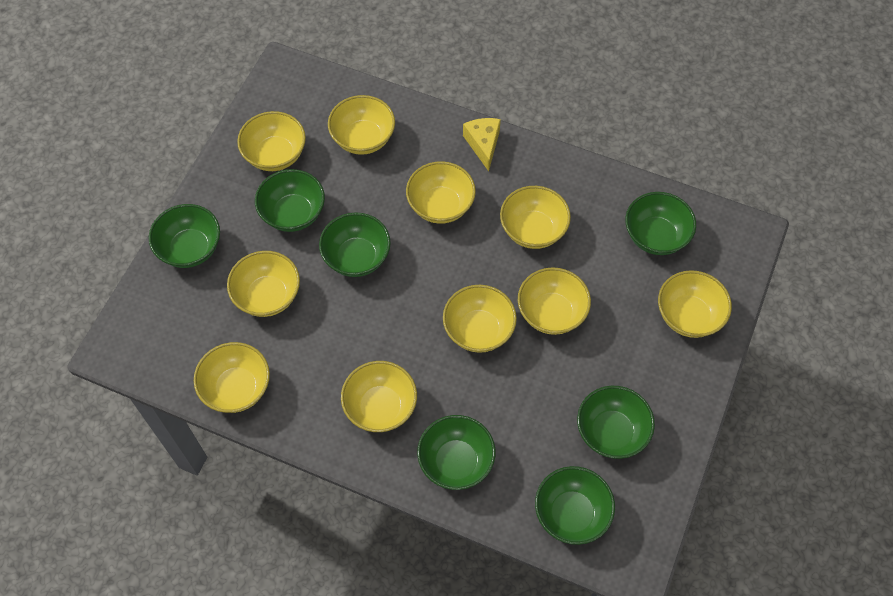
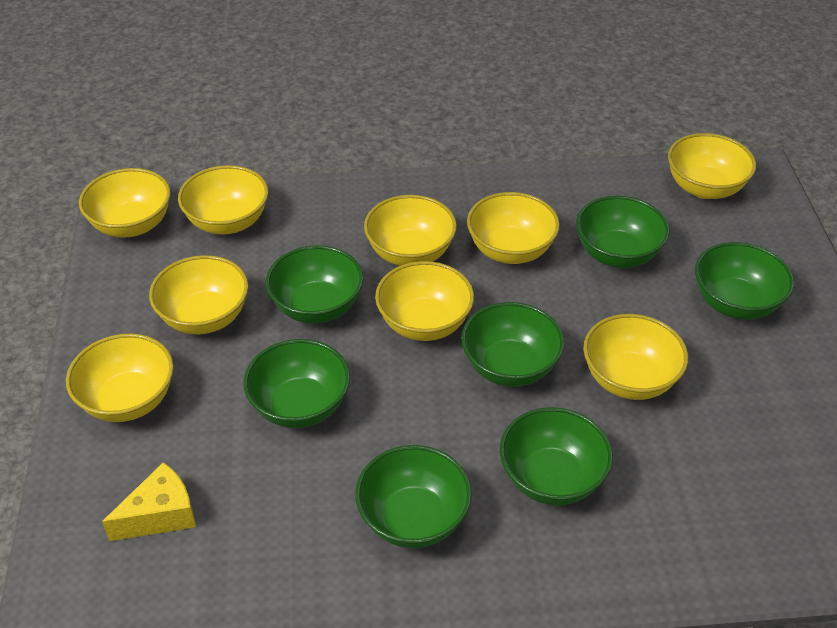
yellow bowl: 10 -> 9

